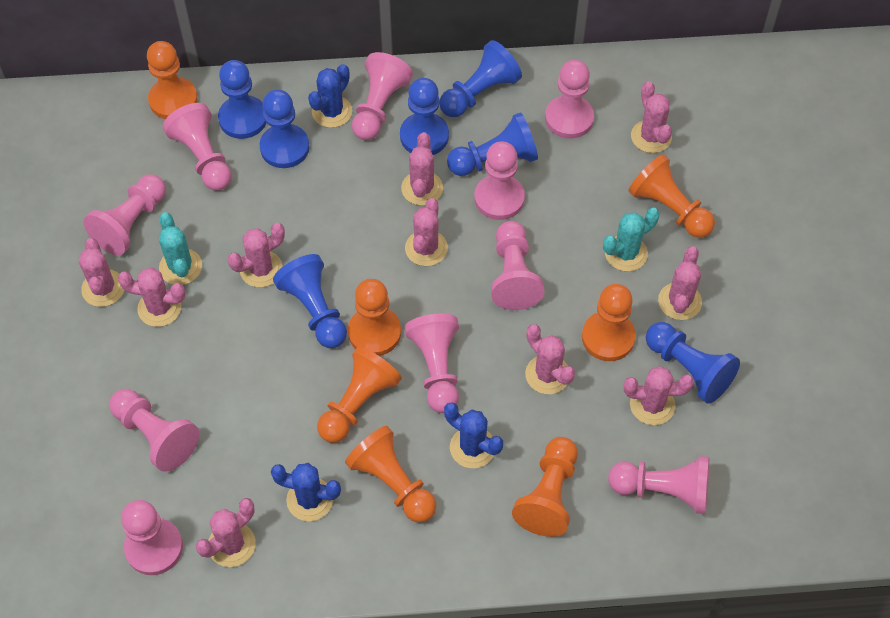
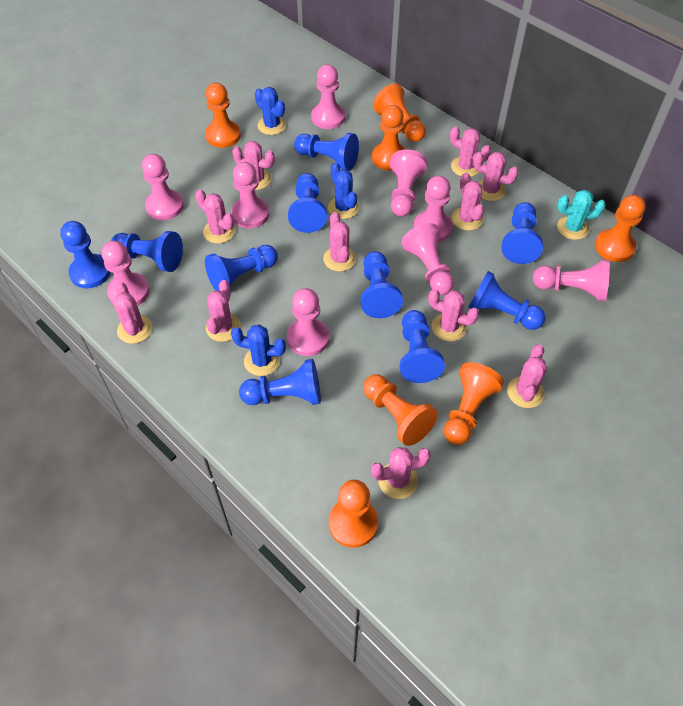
blue pawn: 7 -> 10
pink cactus: 10 -> 11
pink pawn: 10 -> 9
turquoise cactus: 2 -> 1

